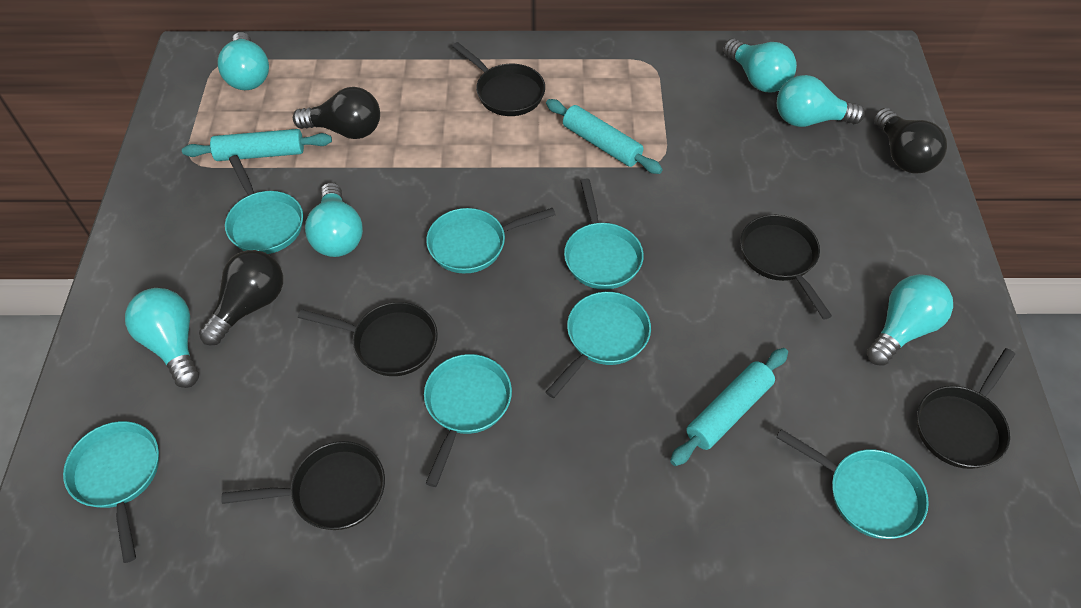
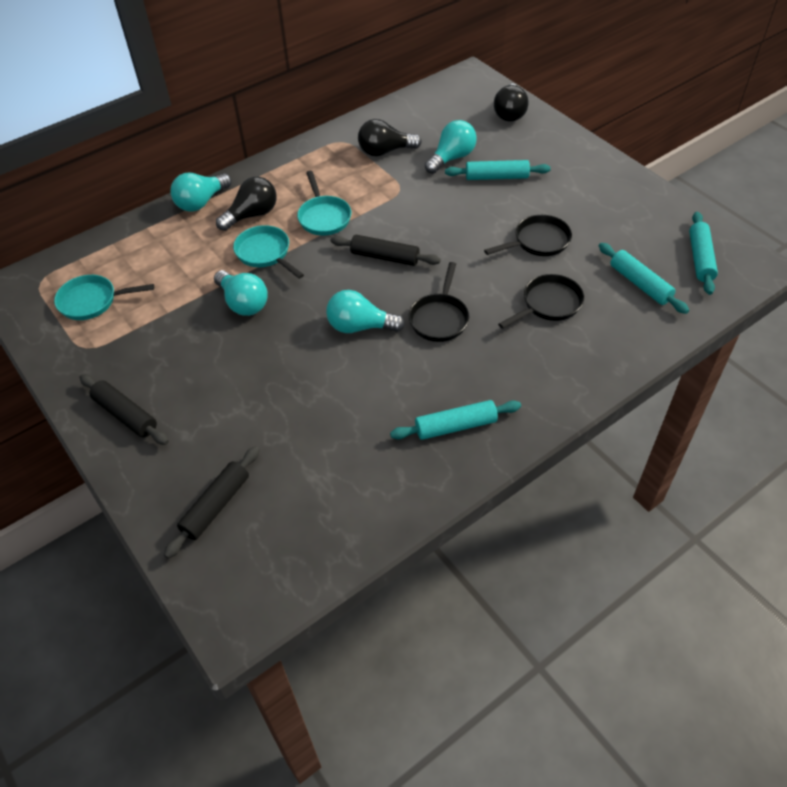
black pan: 5 -> 3
black rolling pin: 0 -> 3
turquoise light bulb: 6 -> 4
turquoise pan: 7 -> 3
turquoise rolling pin: 3 -> 4

